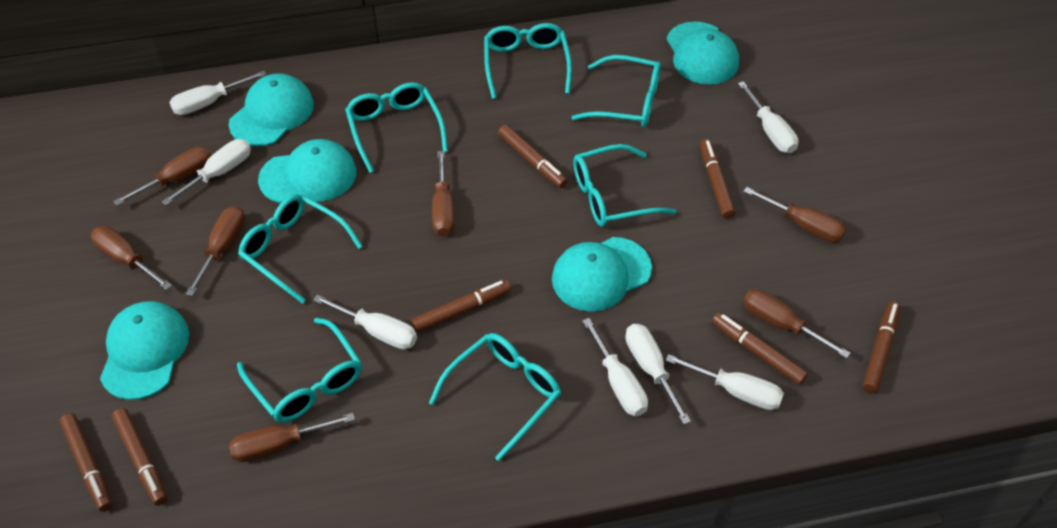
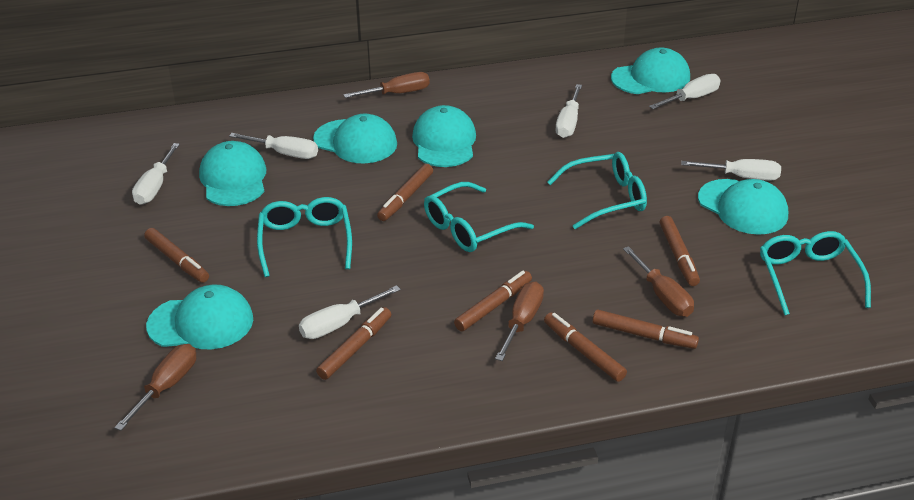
brown screwdriver: 7 -> 4
turquoise cap: 5 -> 6
turquoise glasses: 7 -> 4
white screwdriver: 7 -> 6

